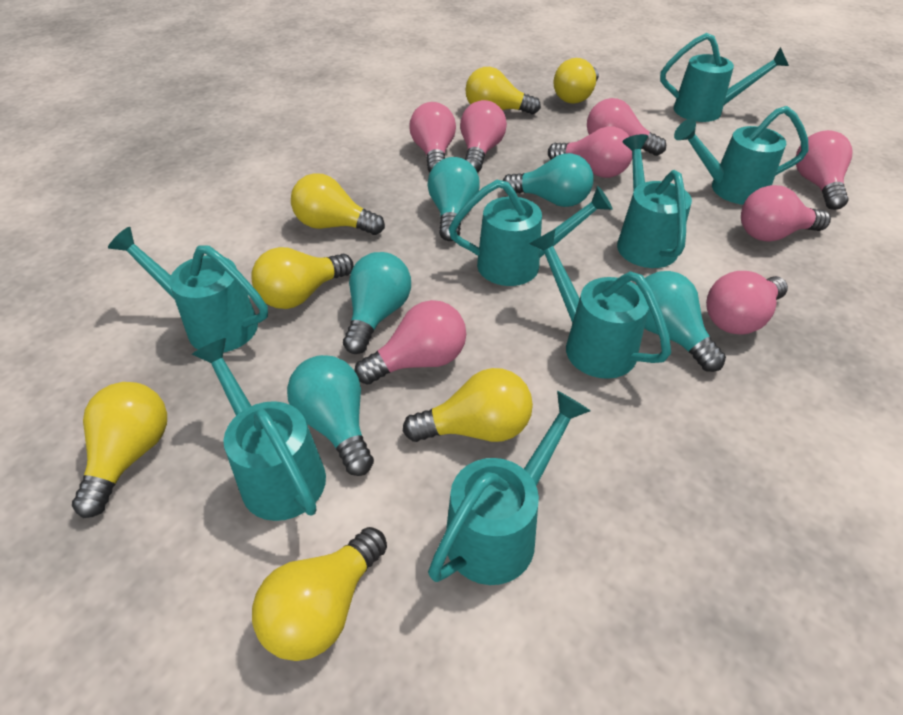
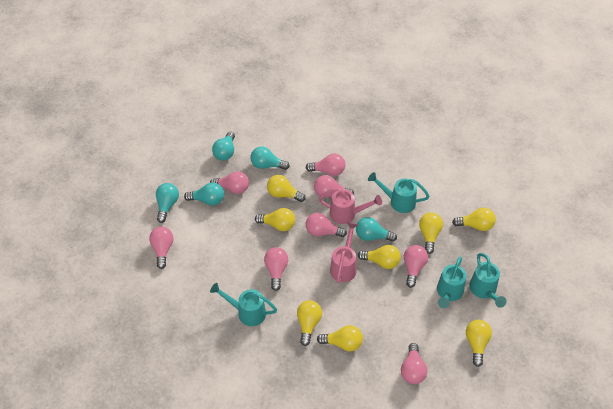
pink watering can: 0 -> 2
turquoise watering can: 8 -> 4
yellow light bulb: 7 -> 8

